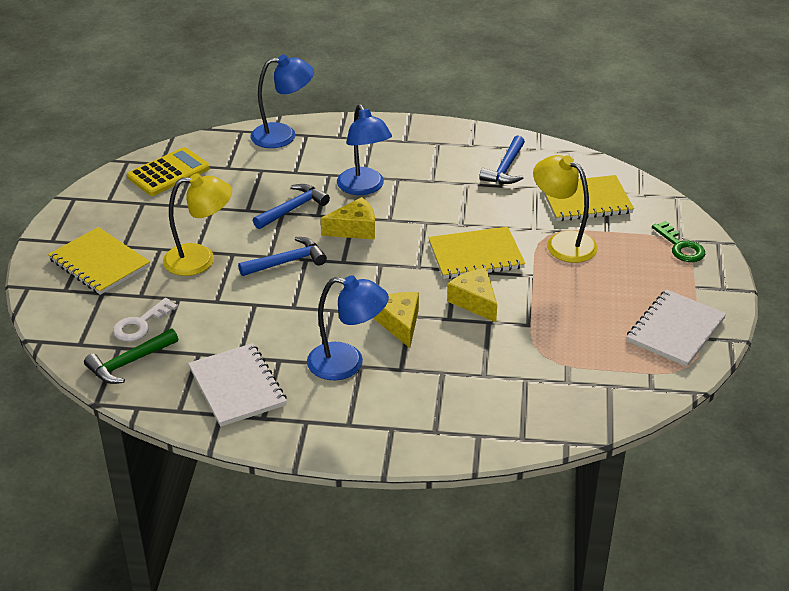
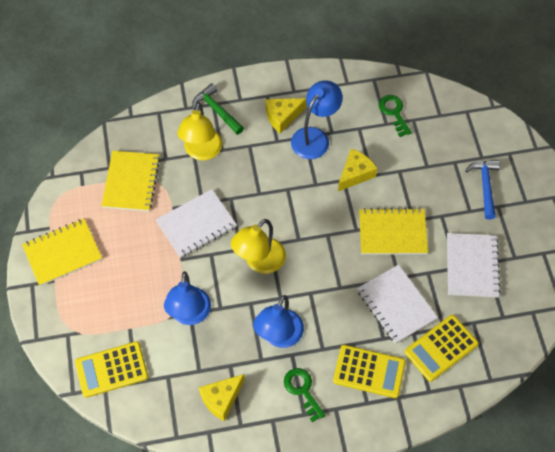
blue hammer: 3 -> 1
green key: 1 -> 2
white key: 1 -> 0
white notebook: 2 -> 3
yellow calculator: 1 -> 3

